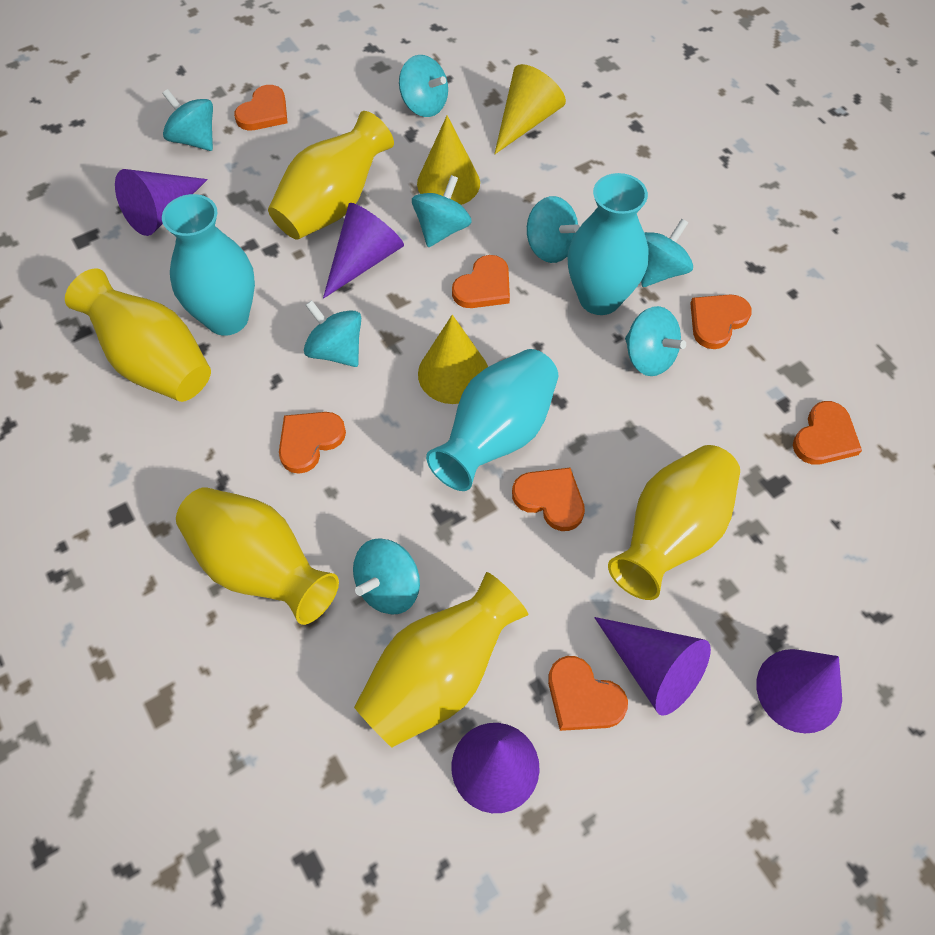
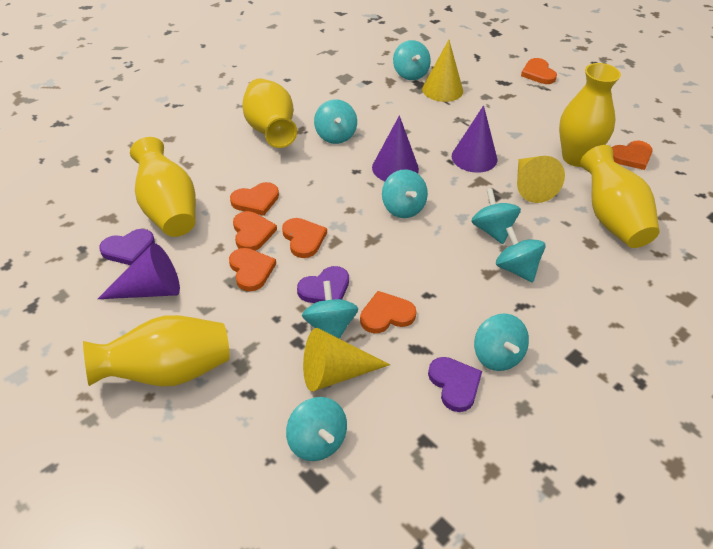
purple cone: 5 -> 3
purple heart: 0 -> 3
turquoise vase: 3 -> 0

